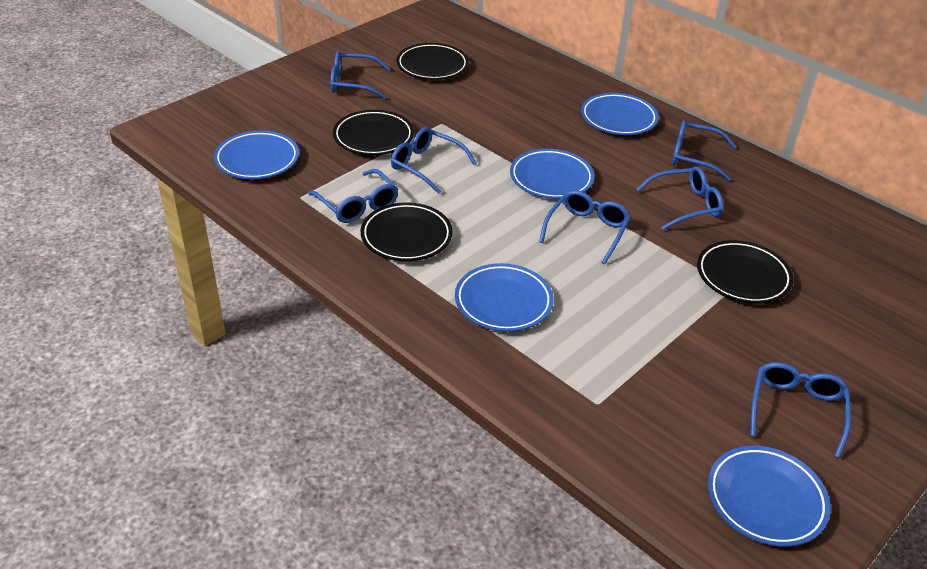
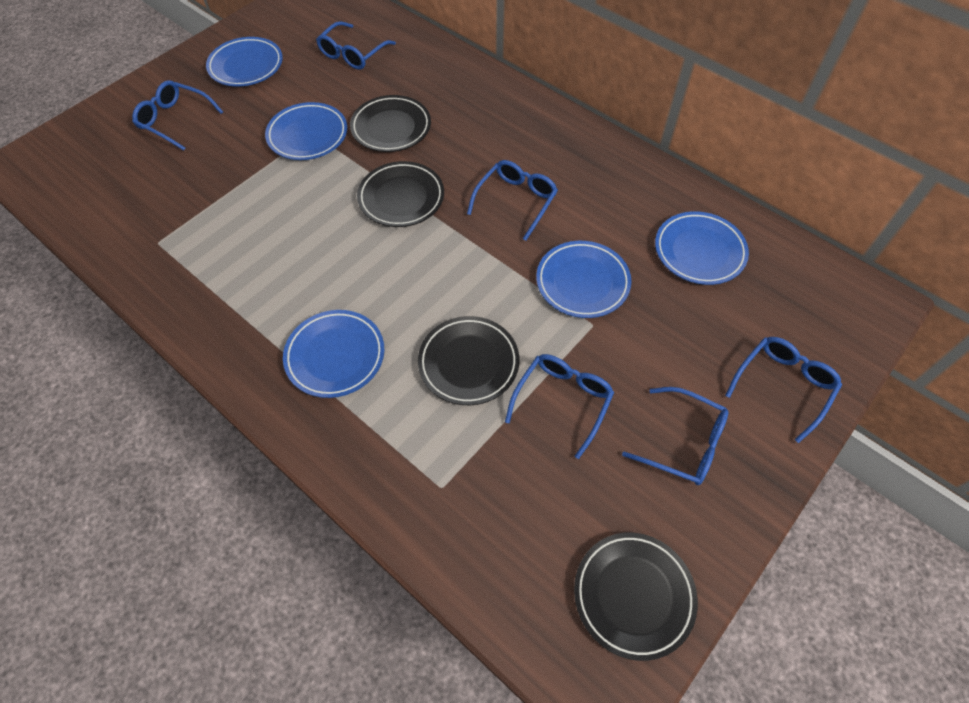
blue glasses: 7 -> 6

